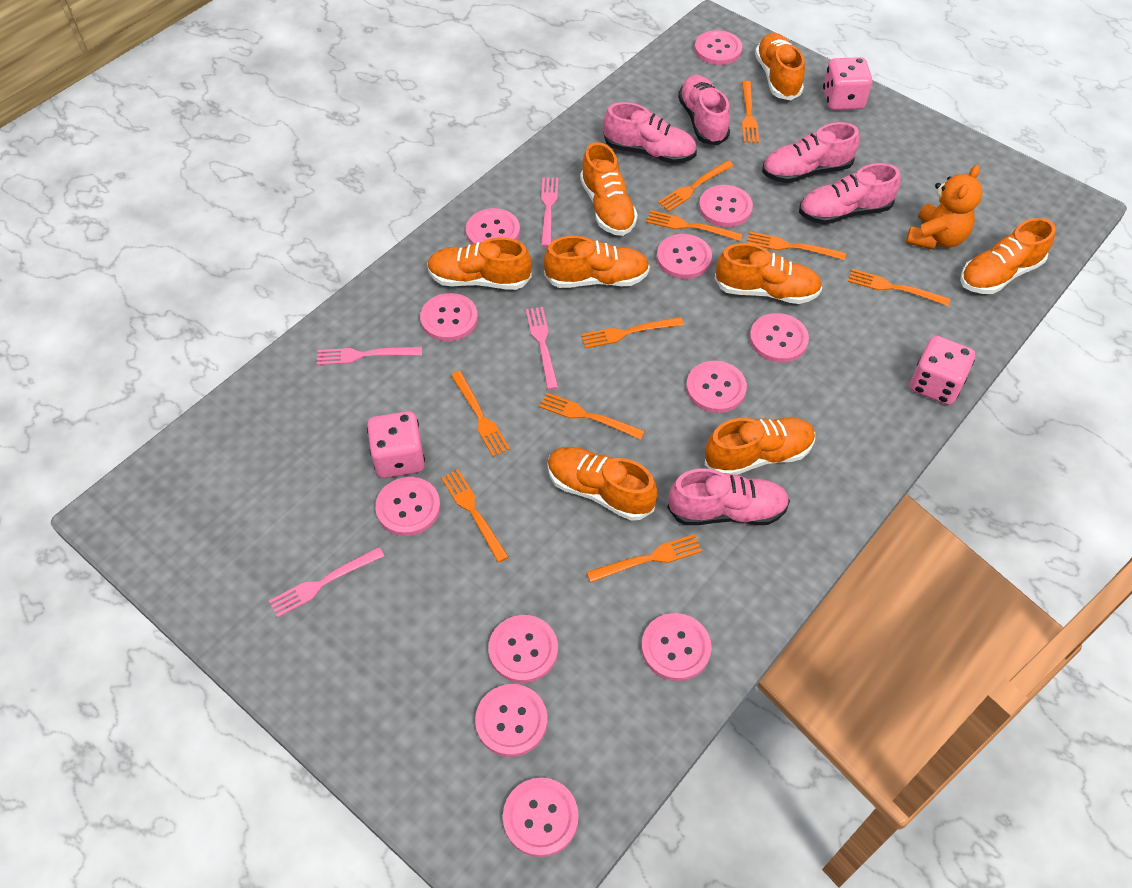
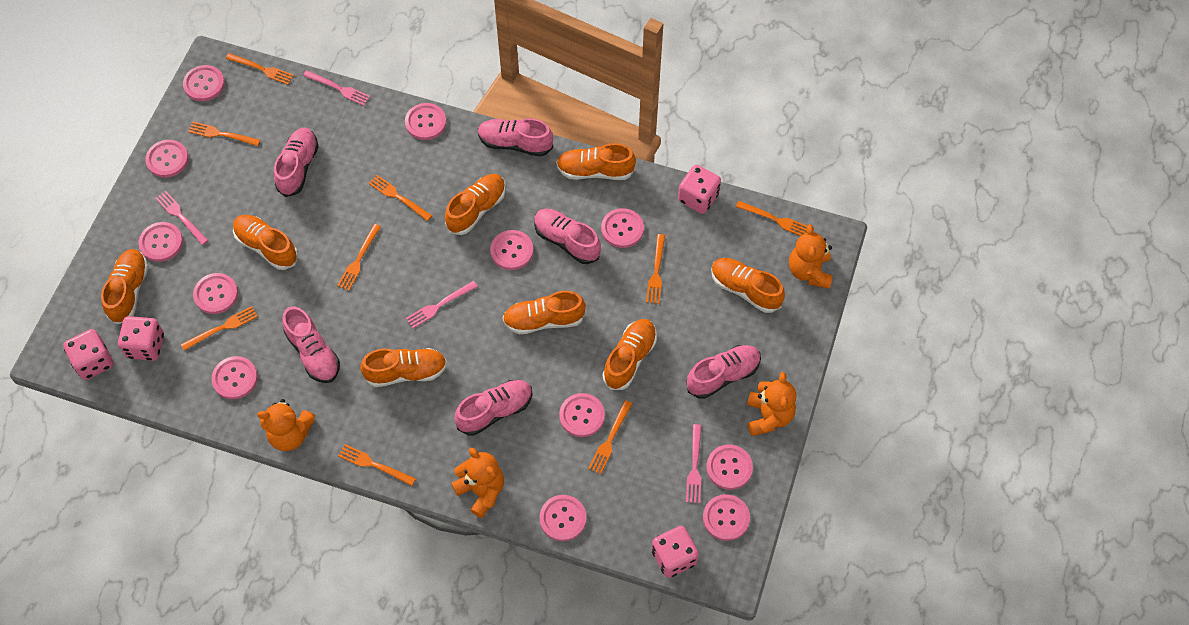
orange fork: 10 -> 9
orange teddy bear: 1 -> 4
pink dice: 3 -> 4
pink shoe: 5 -> 6

